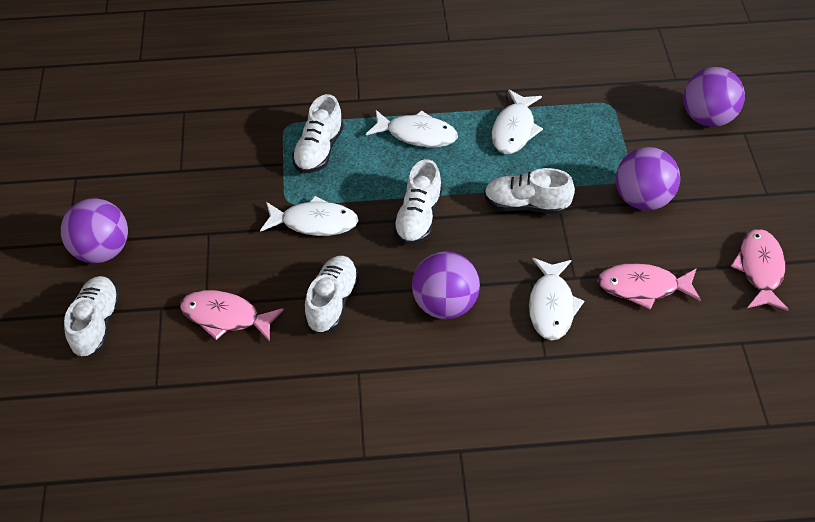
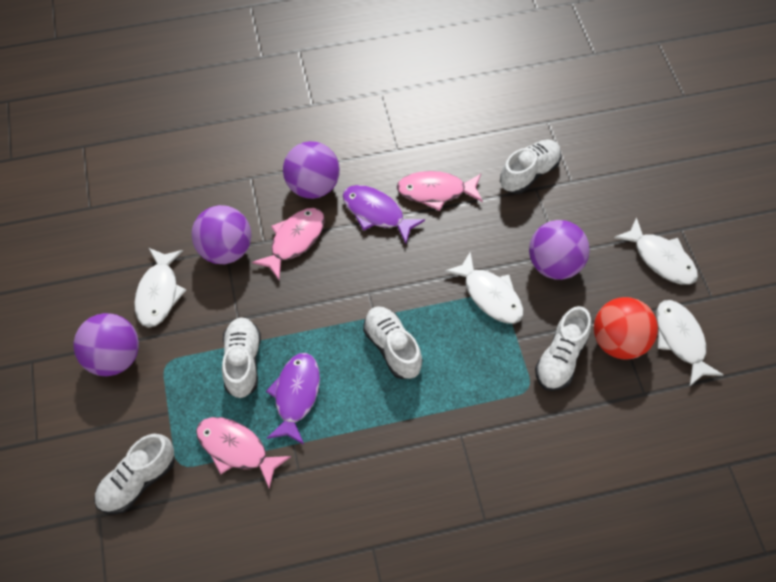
purple fish: 0 -> 2
red ball: 0 -> 1

